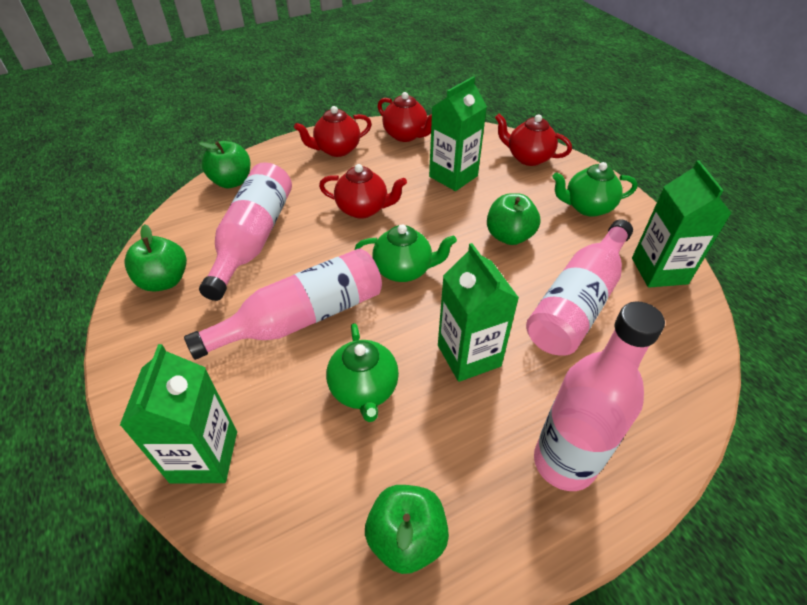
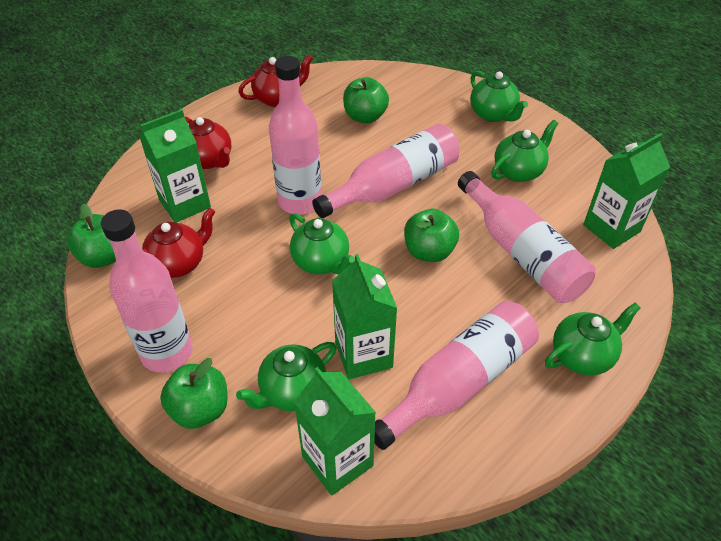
green teapot: 3 -> 5
pink bottle: 4 -> 5
red teapot: 4 -> 3

